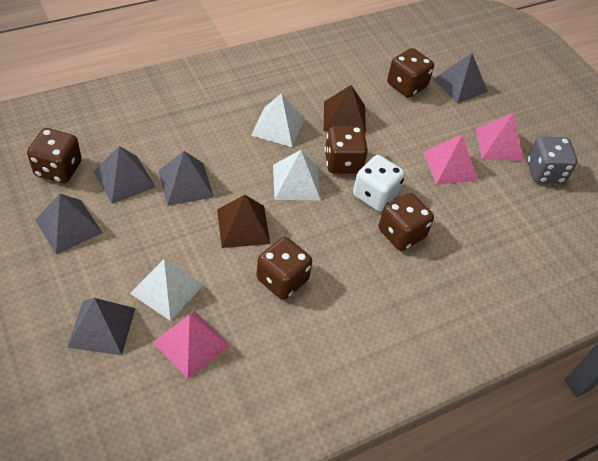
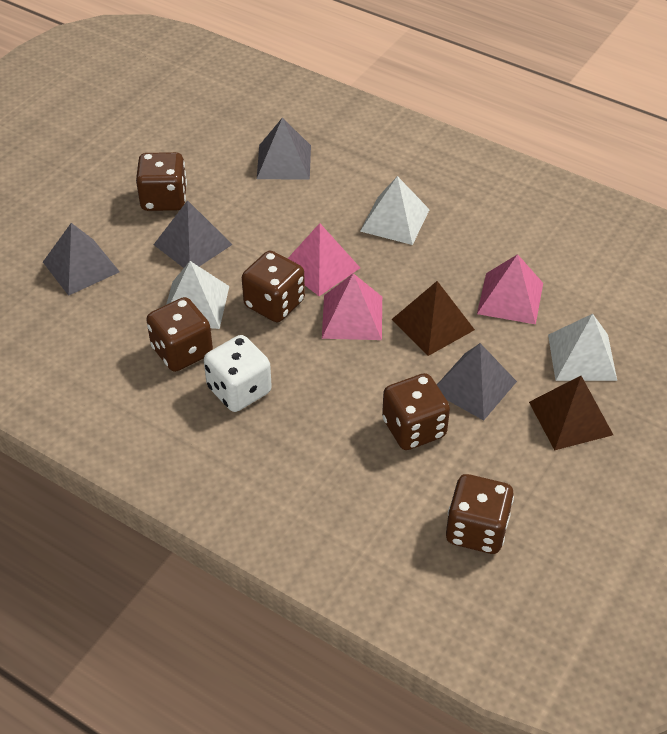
grey dice: 1 -> 0
grey pyramid: 5 -> 4

